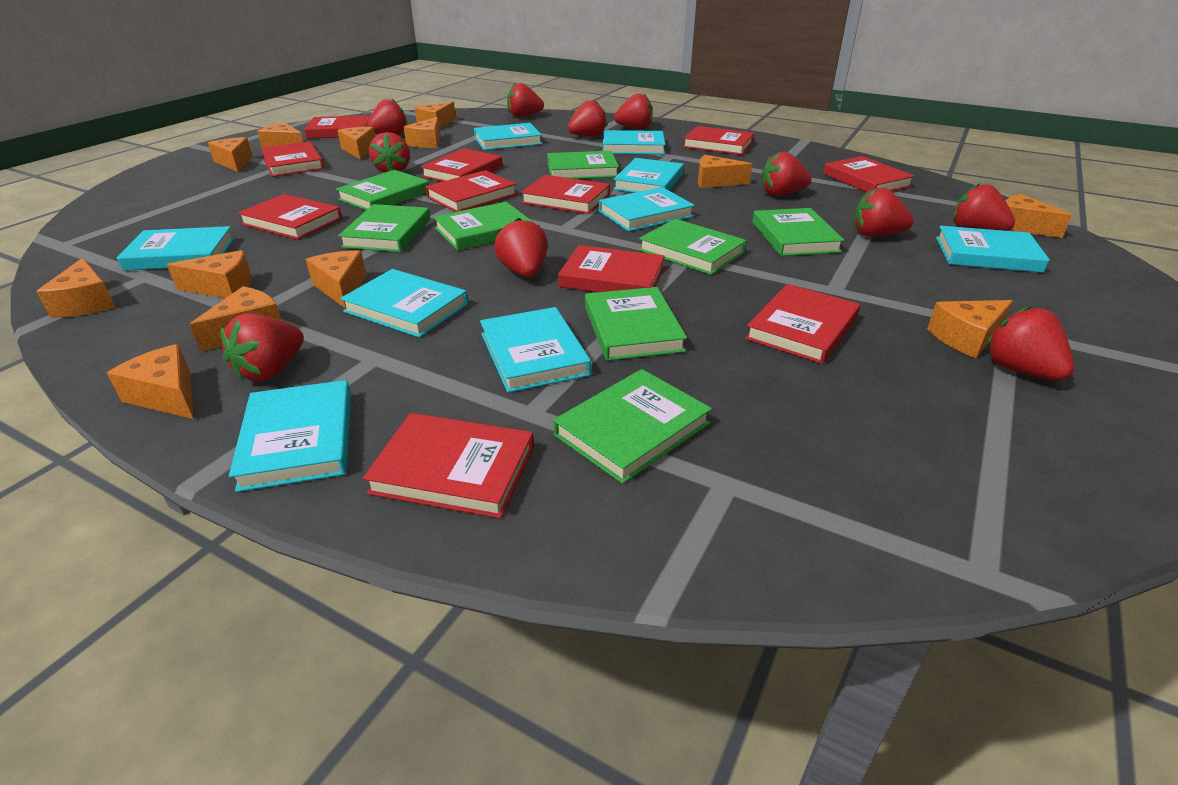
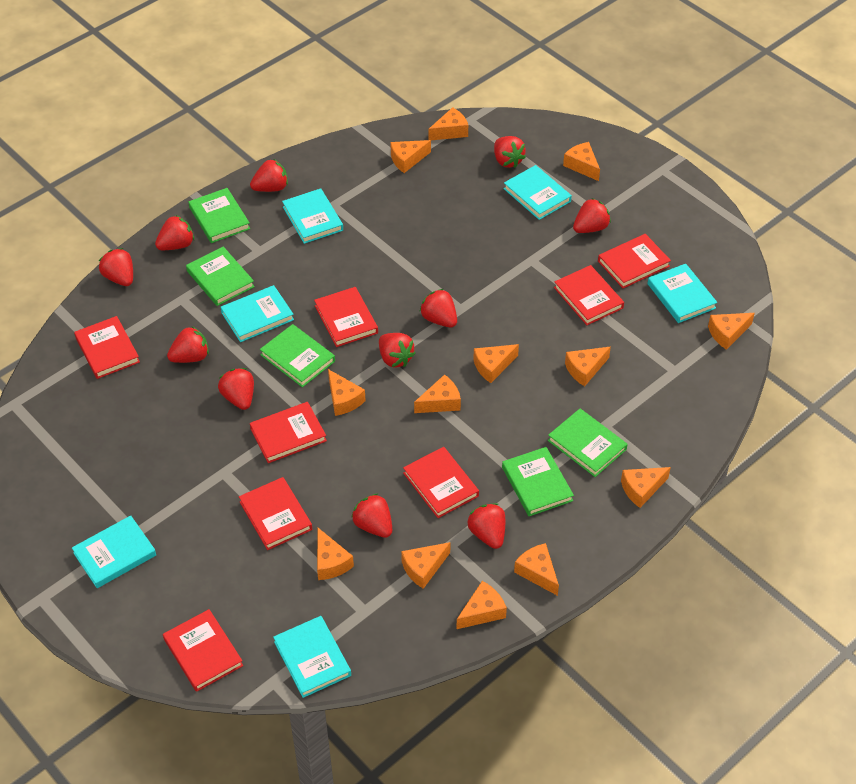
green book: 8 -> 5
red book: 11 -> 8
turquoise book: 9 -> 6

